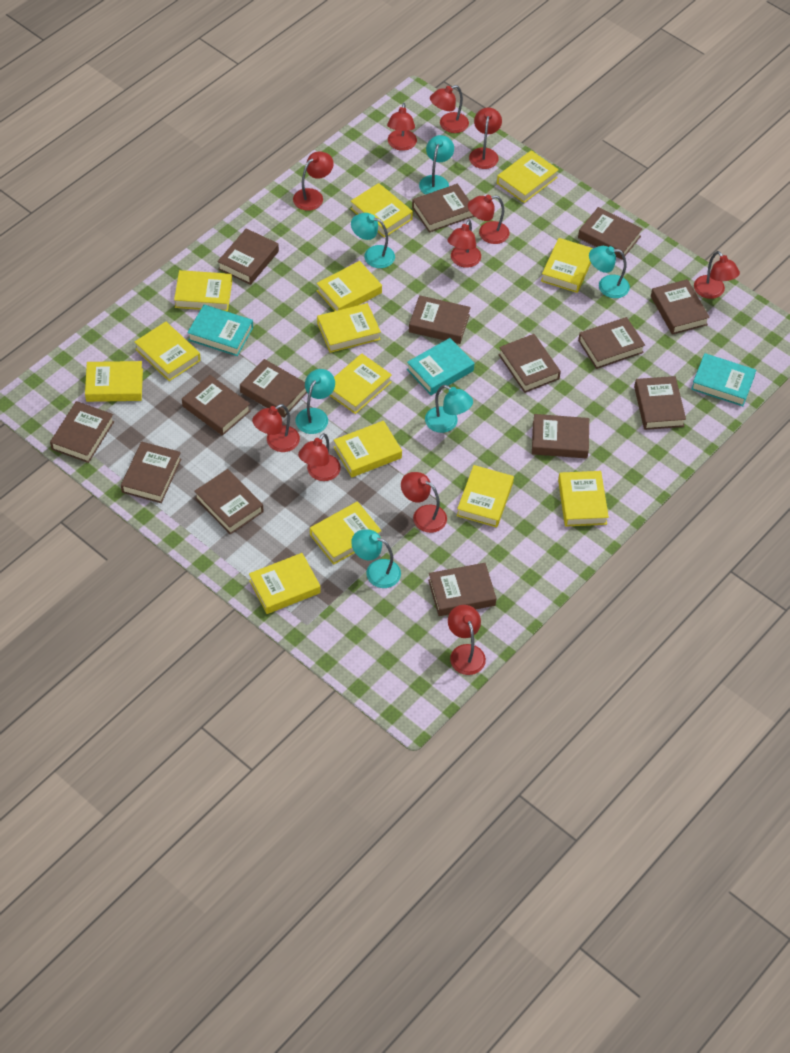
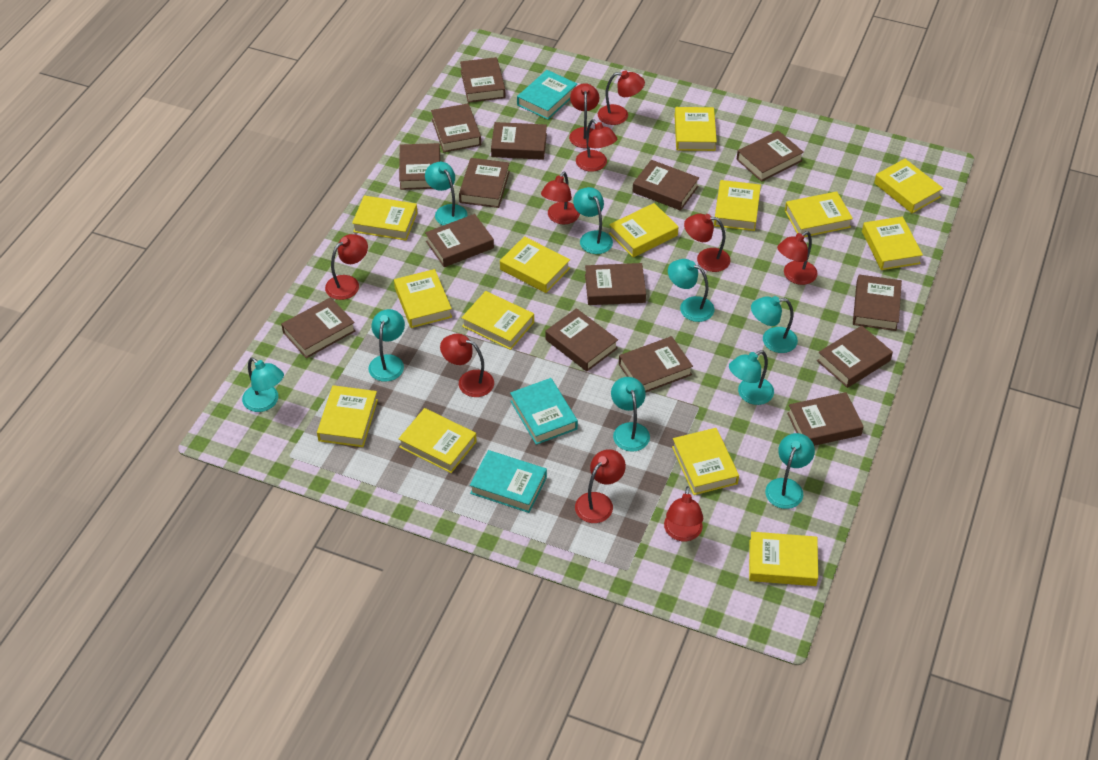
red lamp: 11 -> 10
turquoise lamp: 6 -> 9

